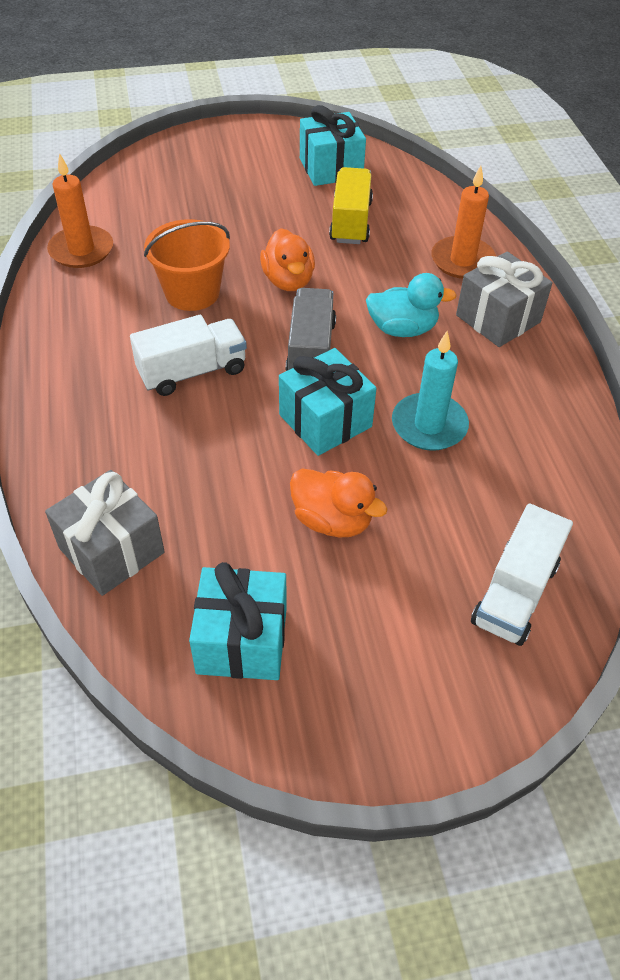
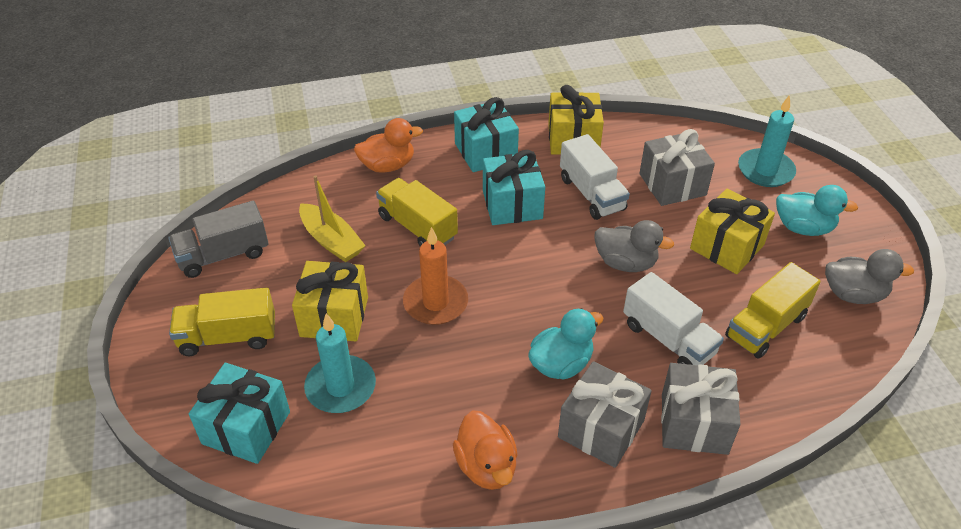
grey duck: 0 -> 2
grey gift: 2 -> 3
orange bucket: 1 -> 0
orange candle: 2 -> 1
turquoise candle: 1 -> 2
turquoise duck: 1 -> 2
yellow boat: 0 -> 1
yellow gift: 0 -> 3
yellow truck: 1 -> 3

